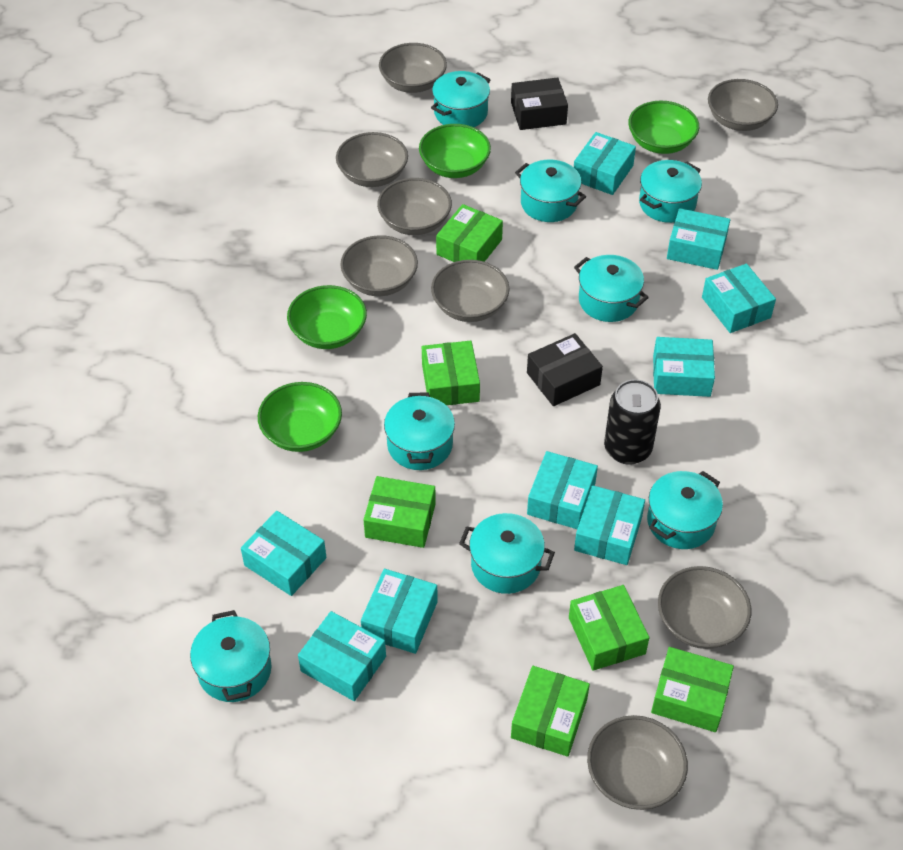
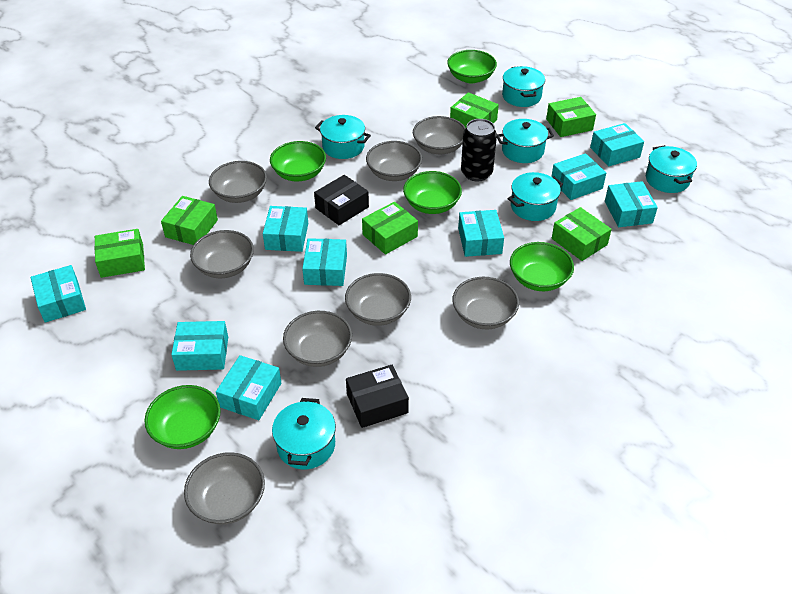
green bowl: 4 -> 5
turquoise pot: 8 -> 6

